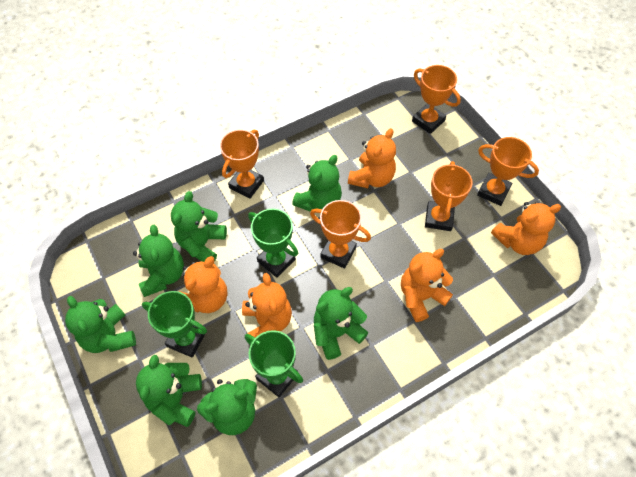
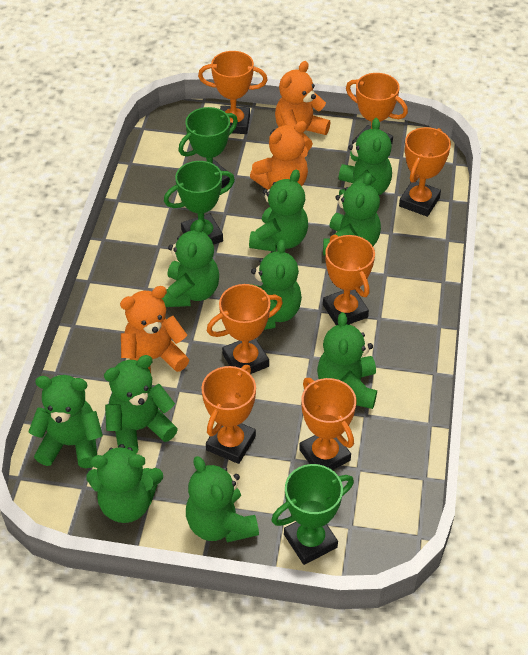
green teddy bear: 7 -> 10
orange teddy bear: 5 -> 3
orange trophy: 5 -> 7

